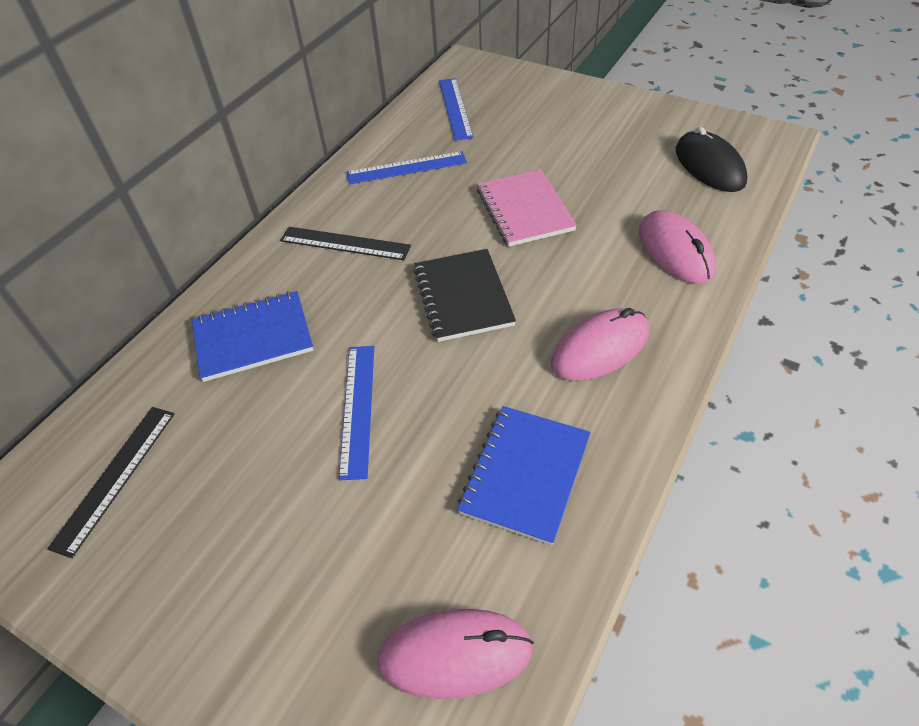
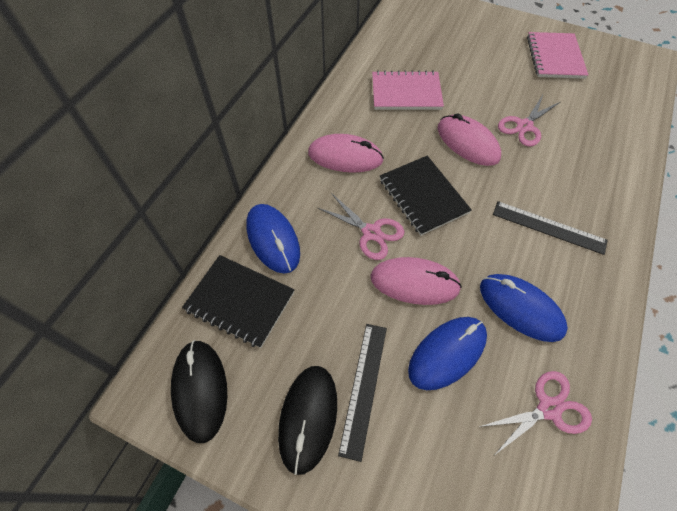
black mouse: 1 -> 2
black notebook: 1 -> 2
blue mouse: 0 -> 3
blue notebook: 2 -> 0
blue ruler: 3 -> 0
pink notebook: 1 -> 2
pink scissors: 0 -> 3

